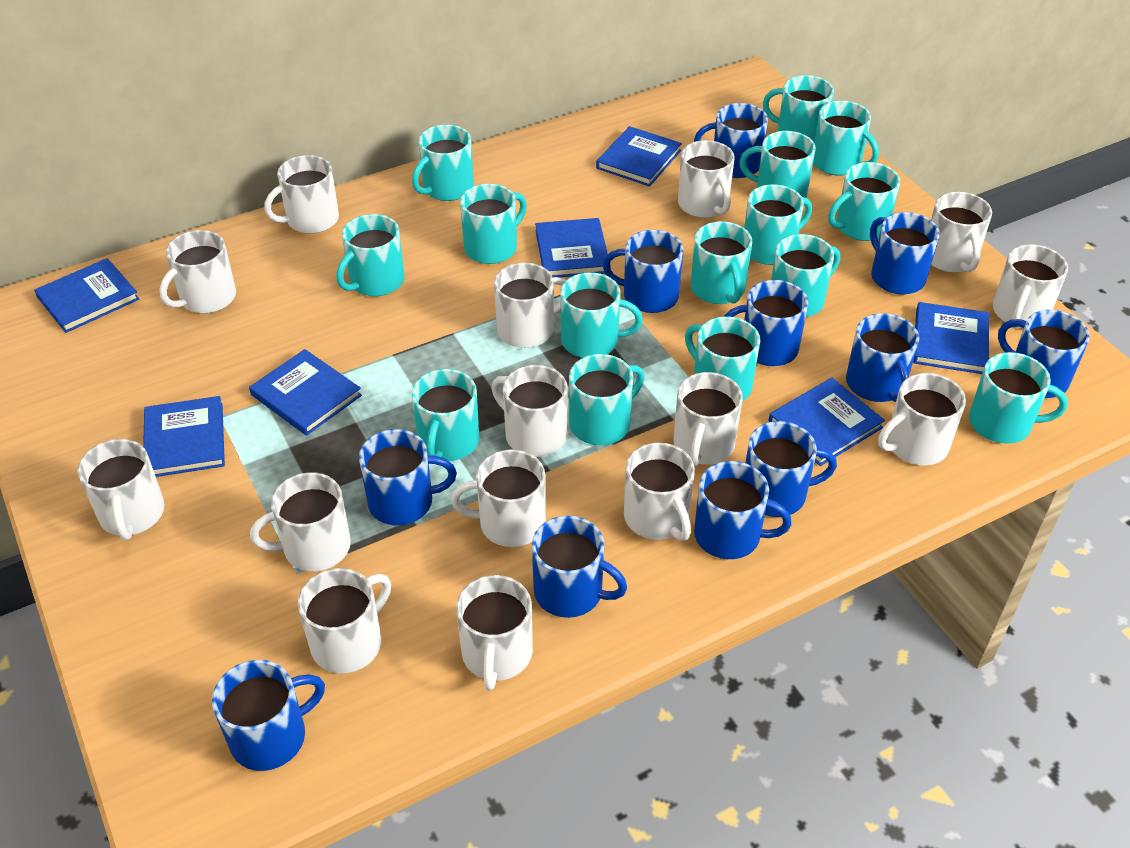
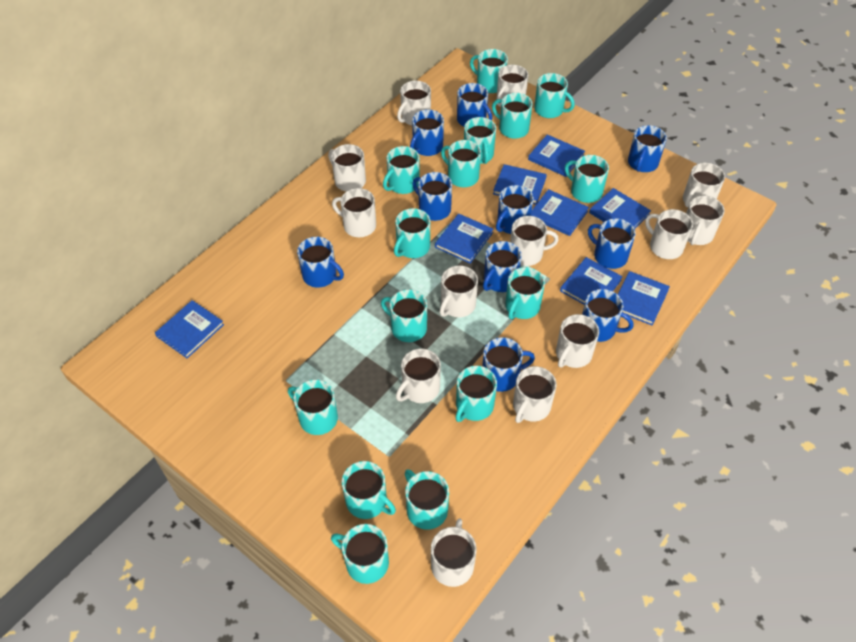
blue book: 7 -> 8
blue mug: 11 -> 10
white mug: 15 -> 13

